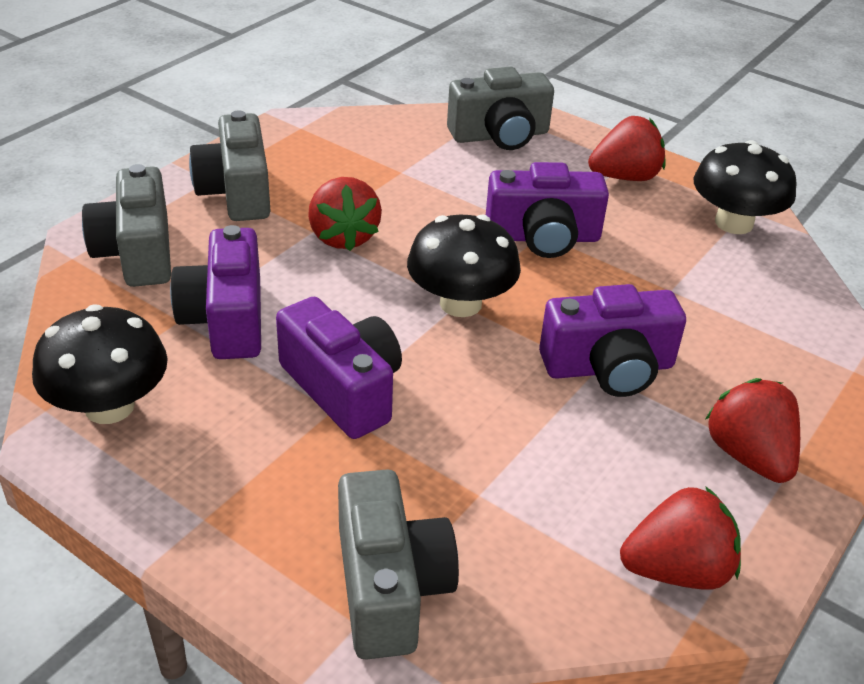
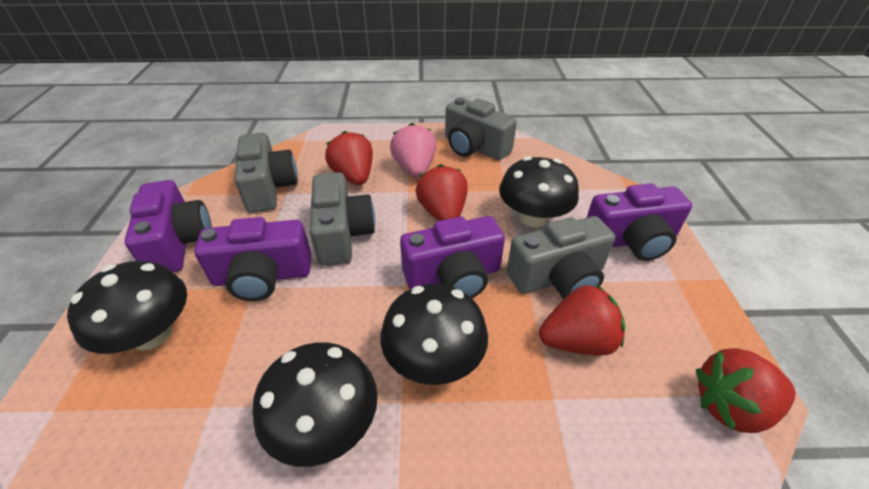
black mushroom: 3 -> 4
pink strawberry: 0 -> 1

